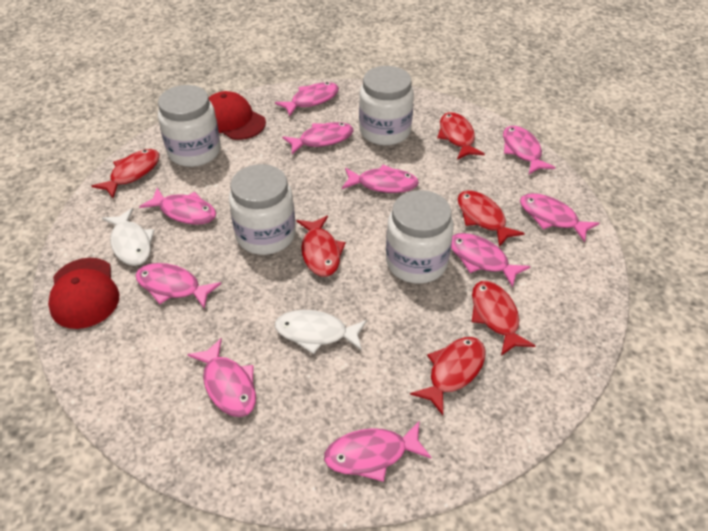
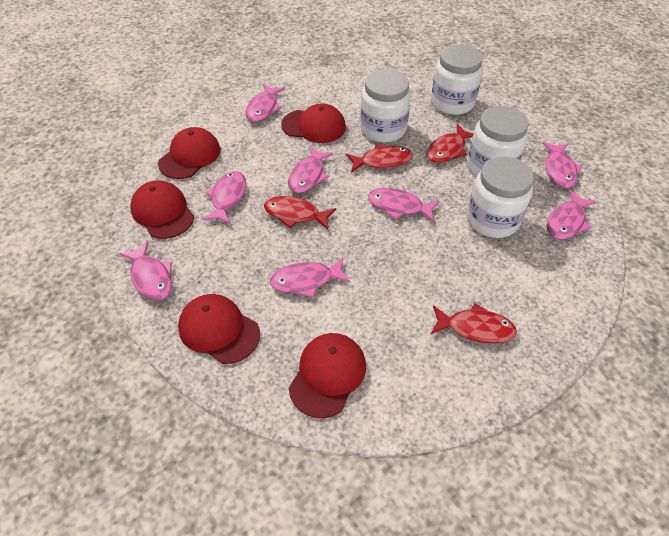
pink fish: 10 -> 8
red cap: 2 -> 5
red fish: 6 -> 4
white fish: 2 -> 0

